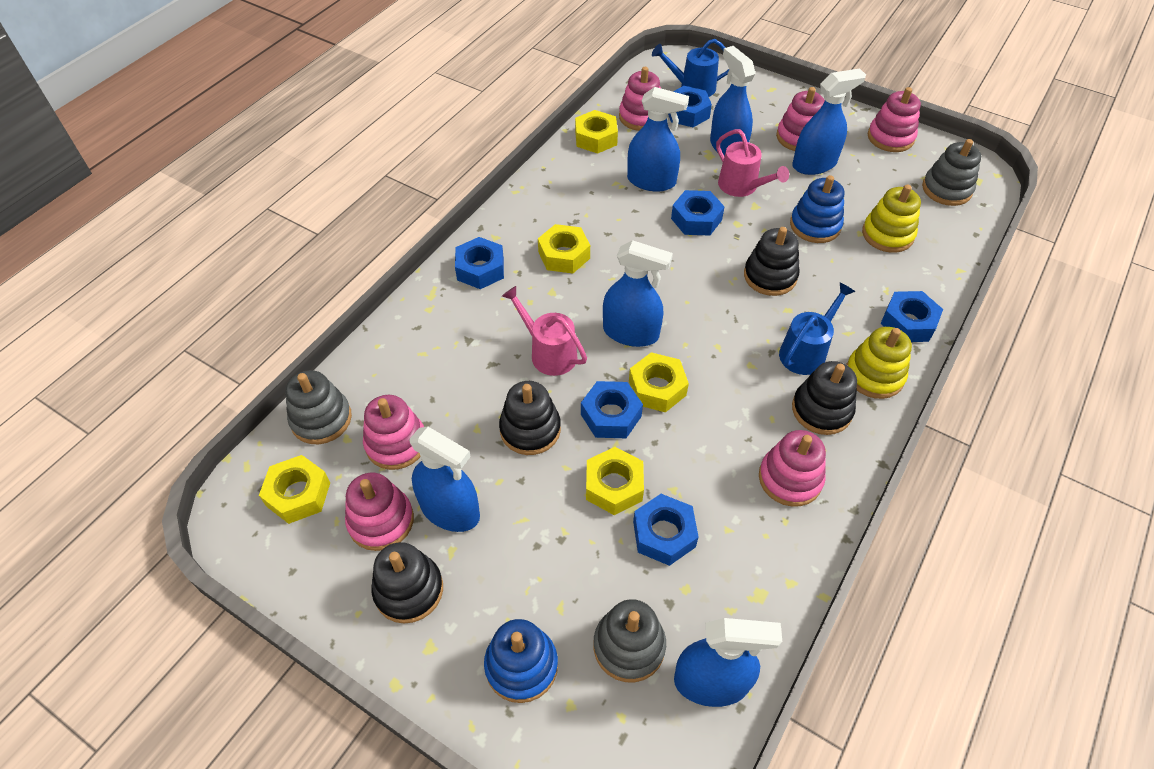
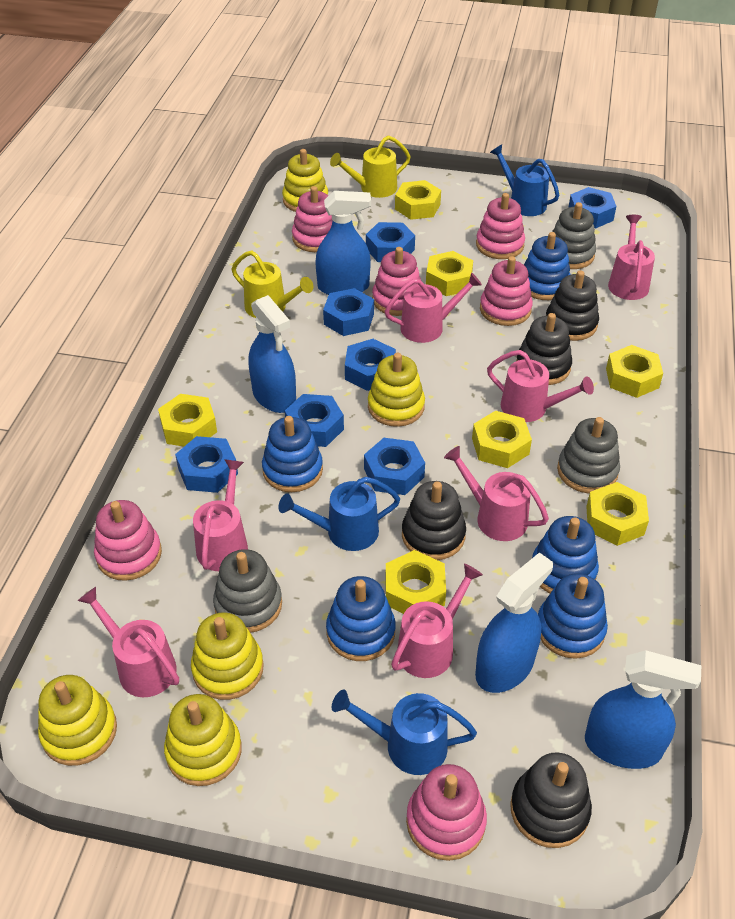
blue nut: 6 -> 7
blue spray bottle: 6 -> 4
blue stacking toy: 2 -> 5
blue watering can: 2 -> 3
pink watering can: 2 -> 7
yellow nut: 5 -> 7
yellow stacking toy: 2 -> 5
yellow watering can: 0 -> 2

